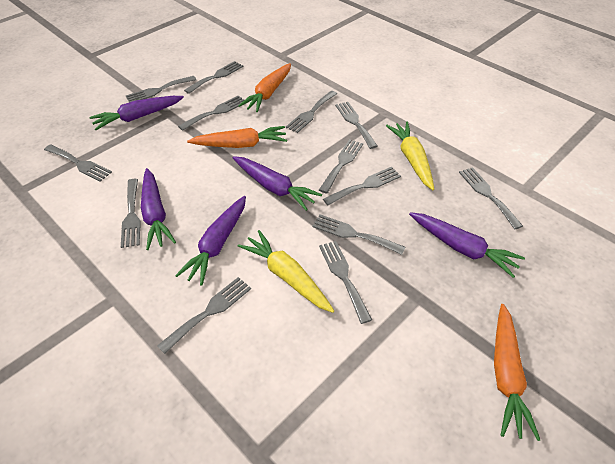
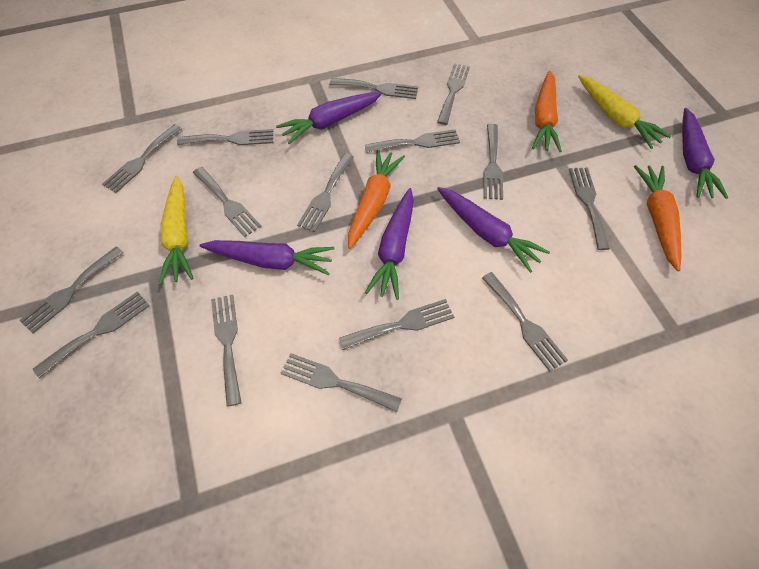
grey fork: 13 -> 15

